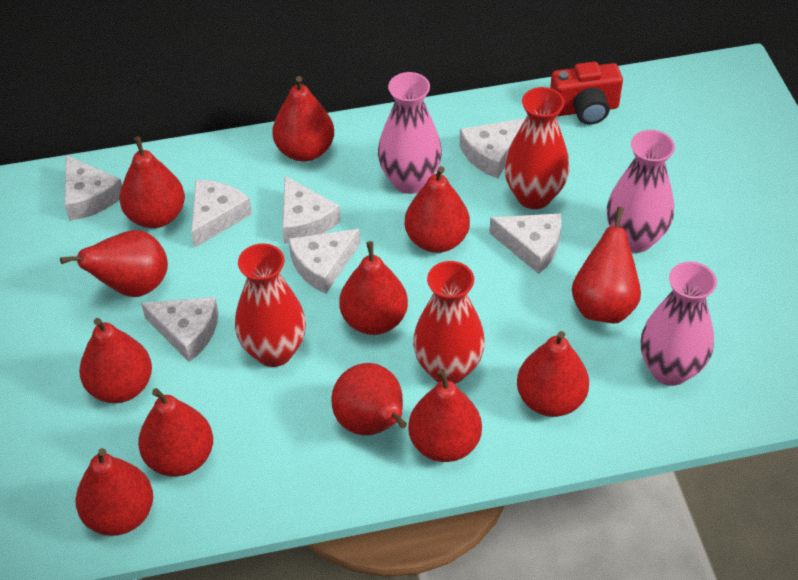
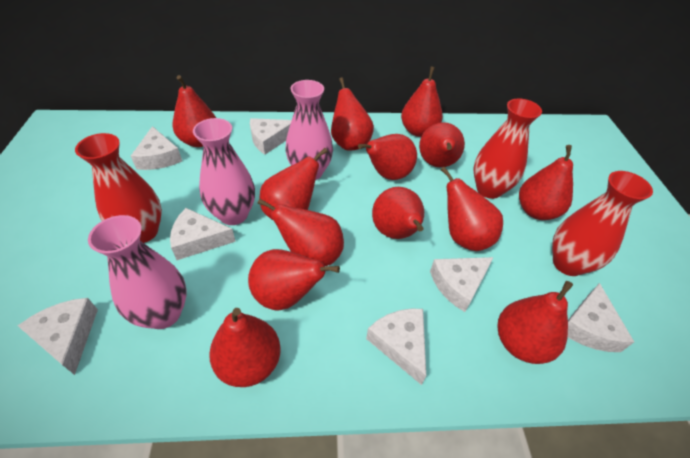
red camera: 1 -> 0
red pear: 12 -> 13

